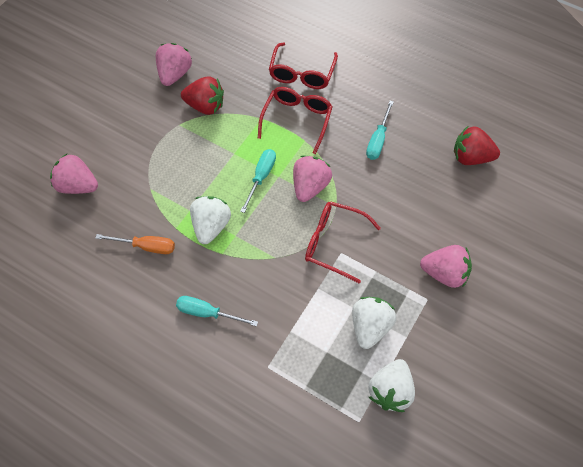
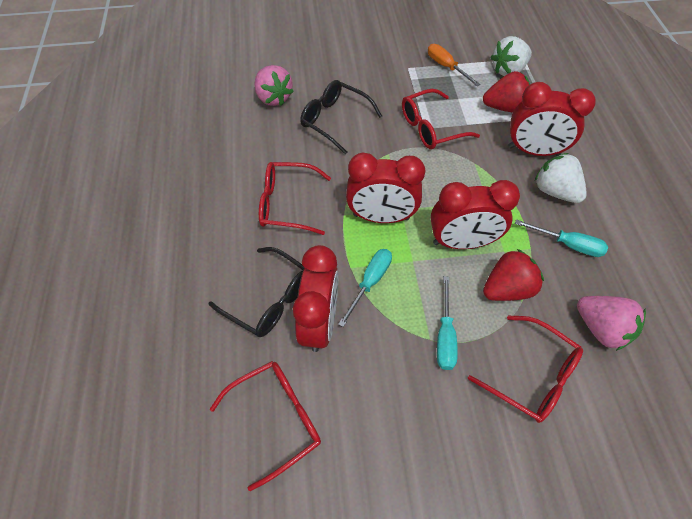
black glasses: 0 -> 2
pink strawberry: 4 -> 2
red clock: 0 -> 4
red glasses: 3 -> 4
white strawberry: 3 -> 2

